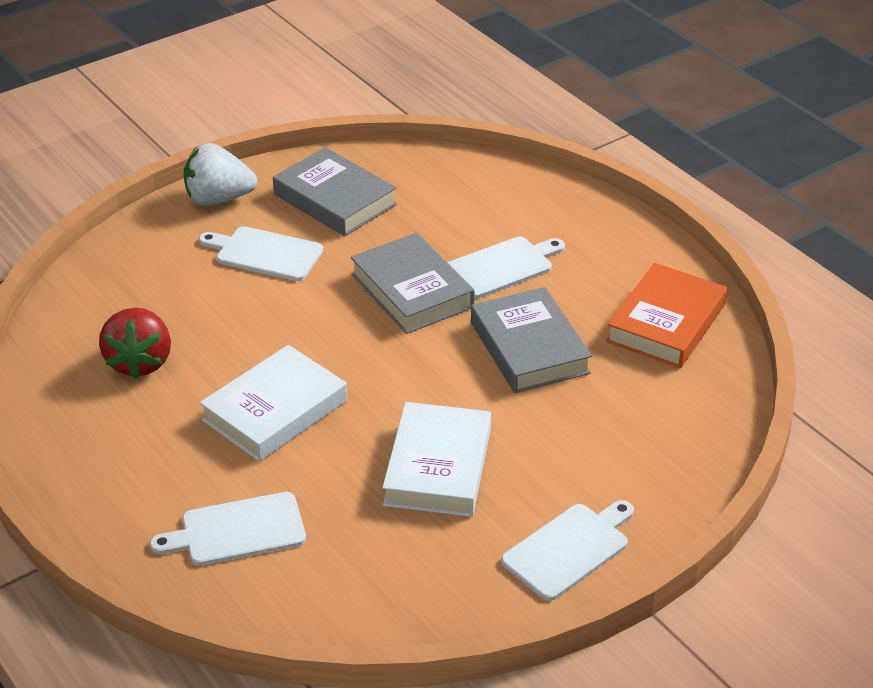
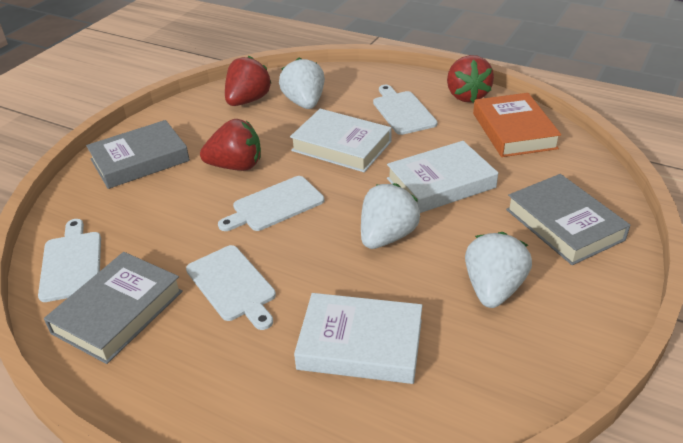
red strawberry: 1 -> 3
white book: 2 -> 3
white strawberry: 1 -> 3

